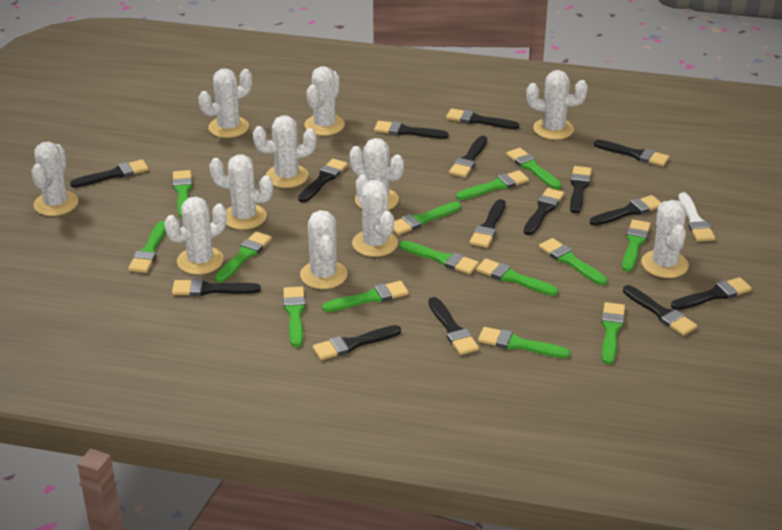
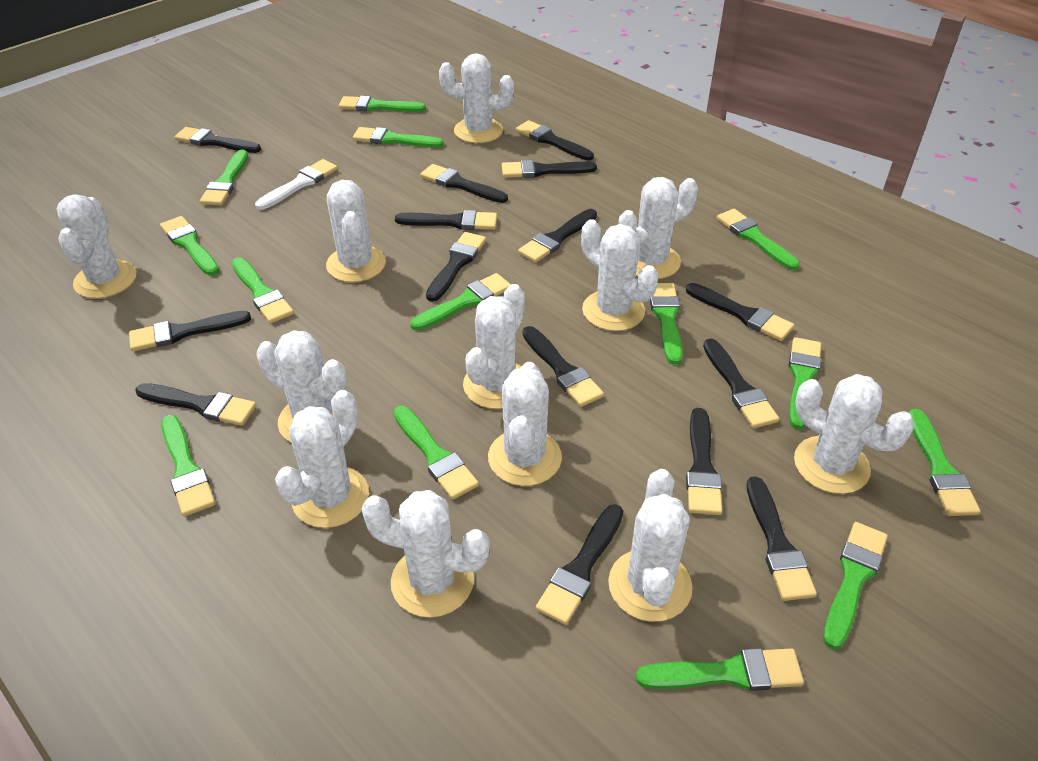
white cactus: 11 -> 12

